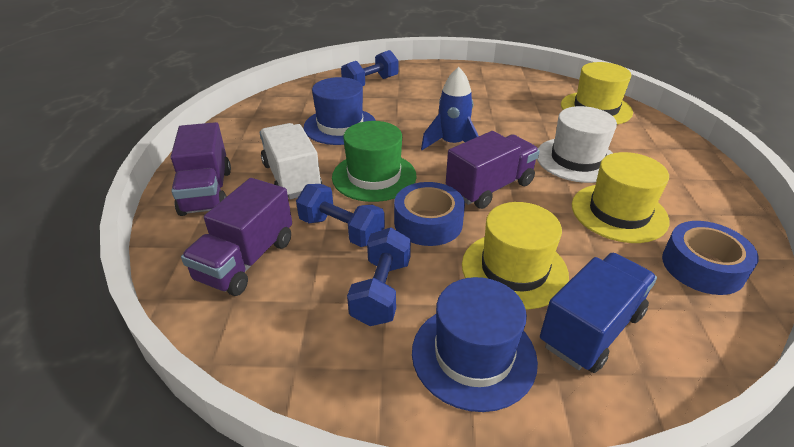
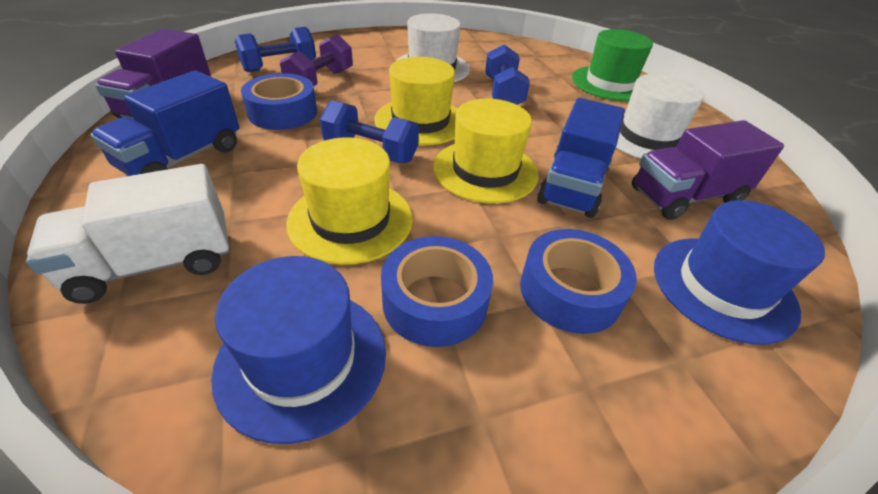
blue rocket: 1 -> 0
blue tape: 2 -> 3
blue truck: 1 -> 2
purple dumbbell: 0 -> 1
purple truck: 3 -> 2
white hat: 1 -> 2

